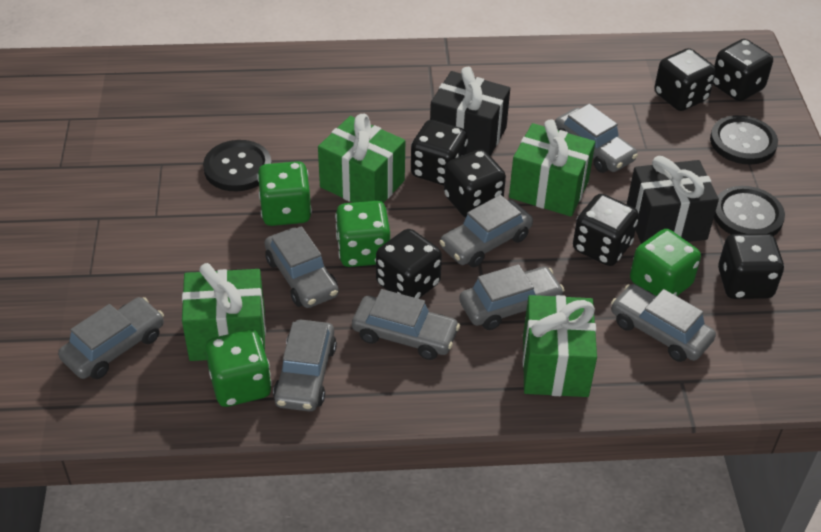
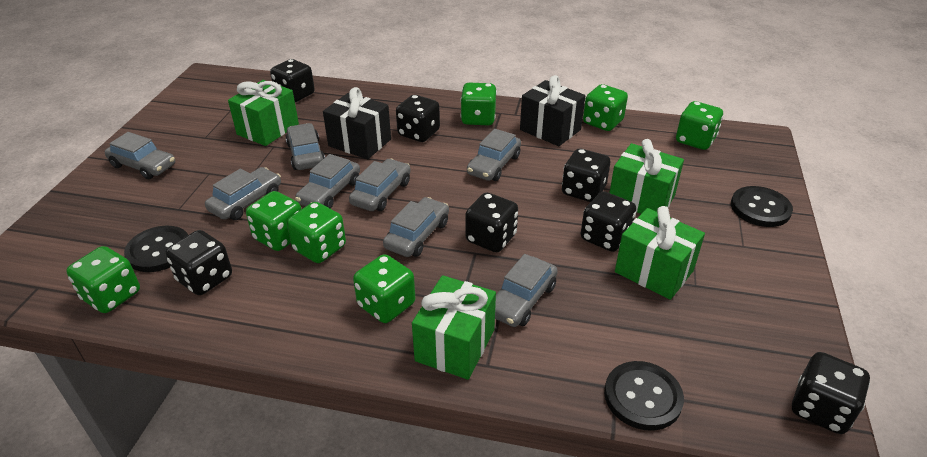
green dice: 4 -> 7

